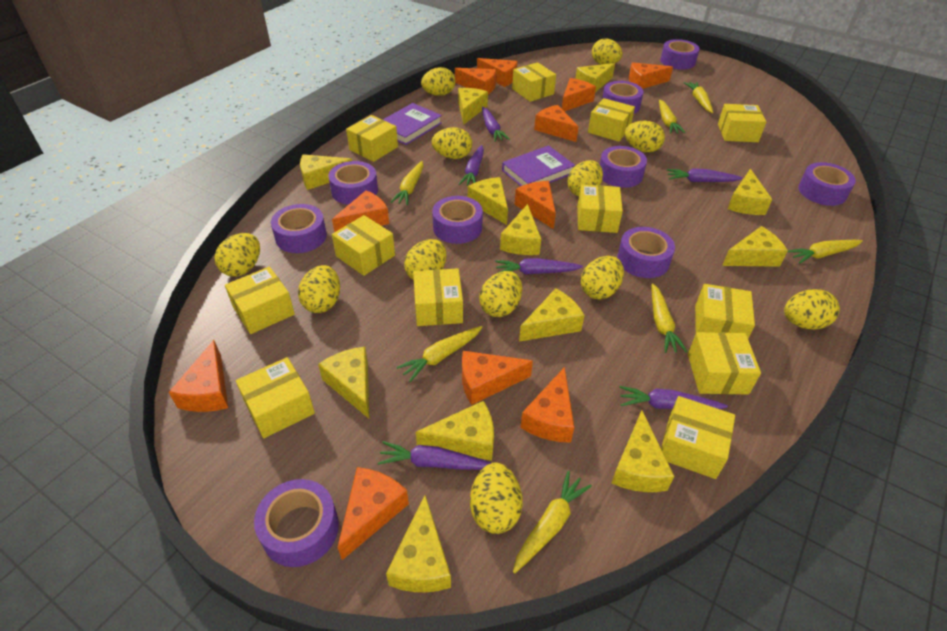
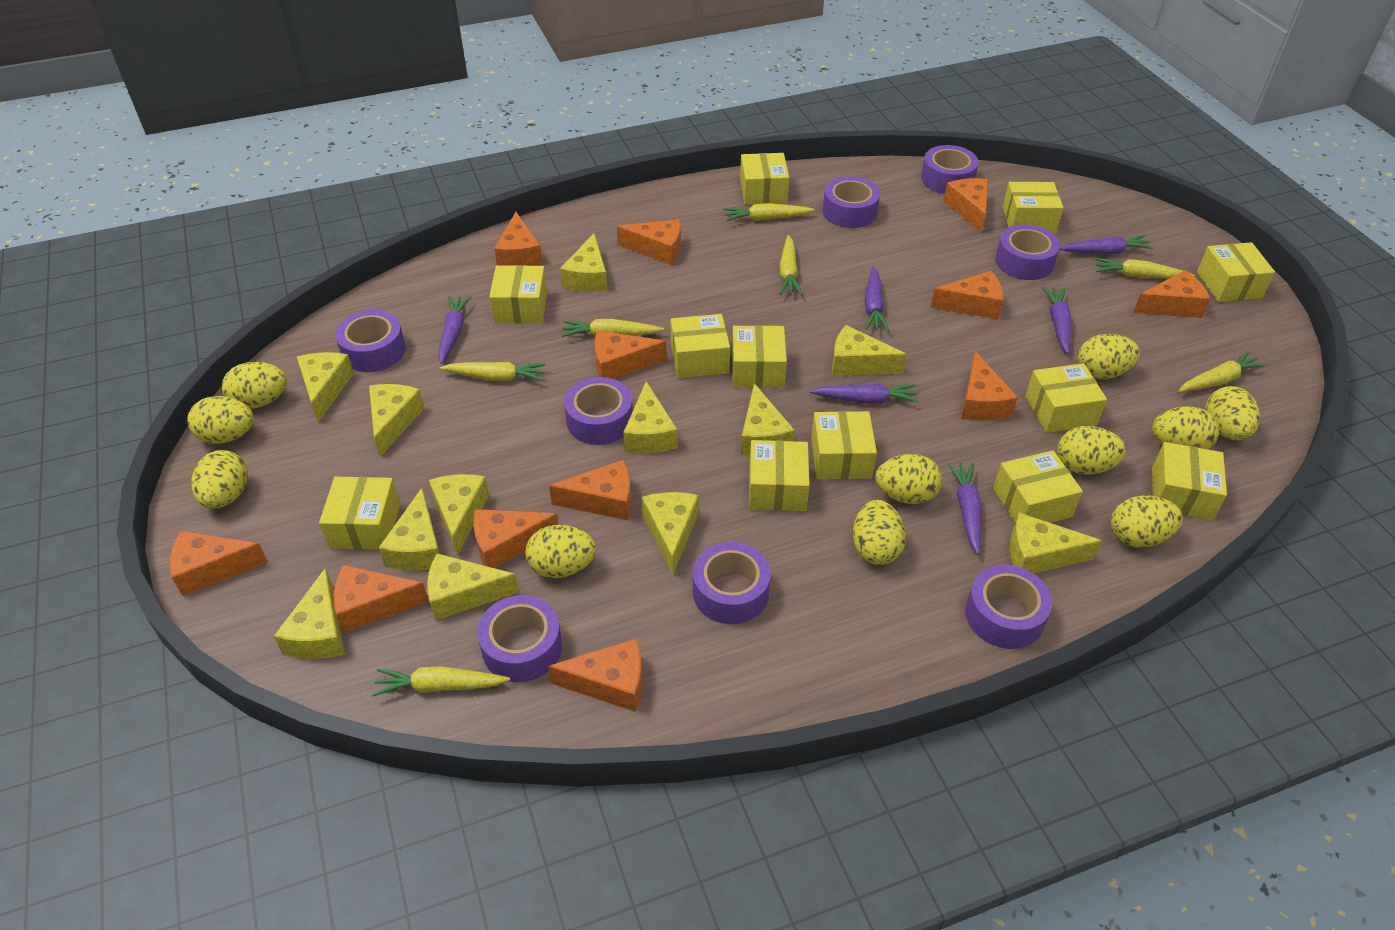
orange cheese: 11 -> 12
purple book: 2 -> 0
purple tape: 9 -> 8
yellow egg: 12 -> 11

